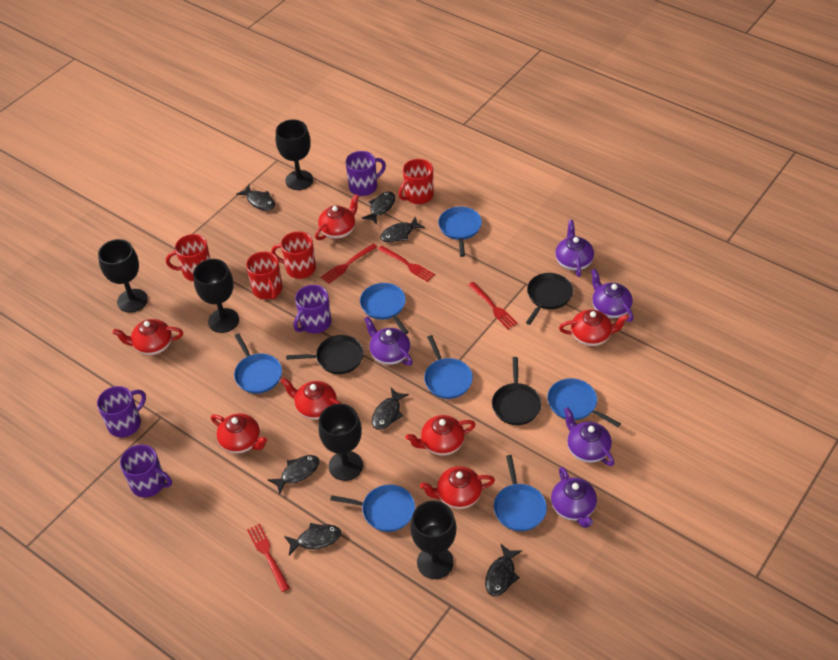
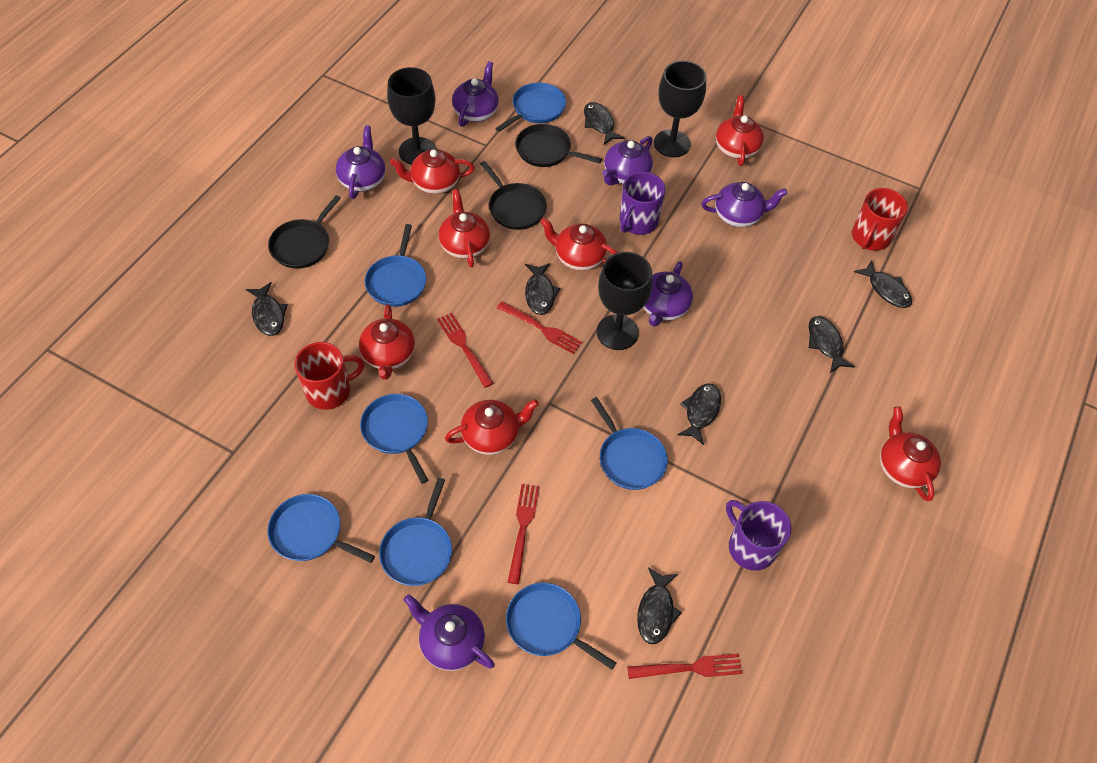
black goblet: 5 -> 3
purple mug: 4 -> 2
purple teapot: 5 -> 6
red mug: 4 -> 2

